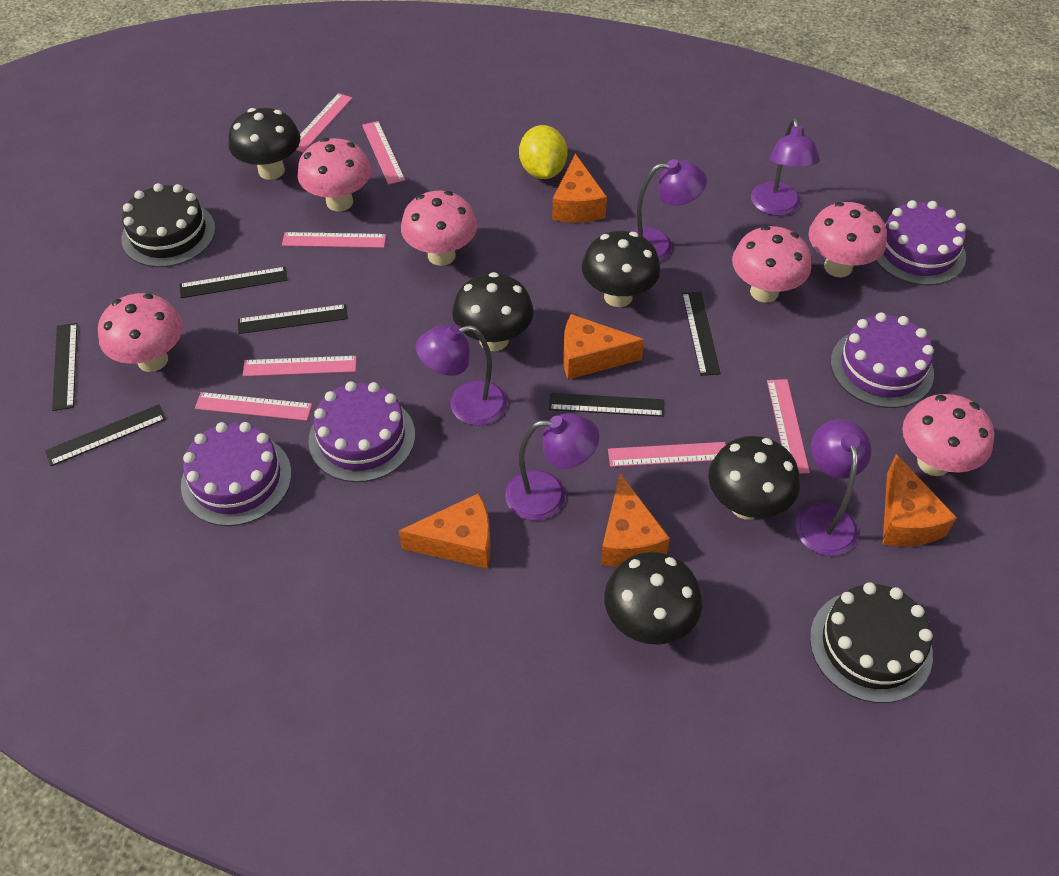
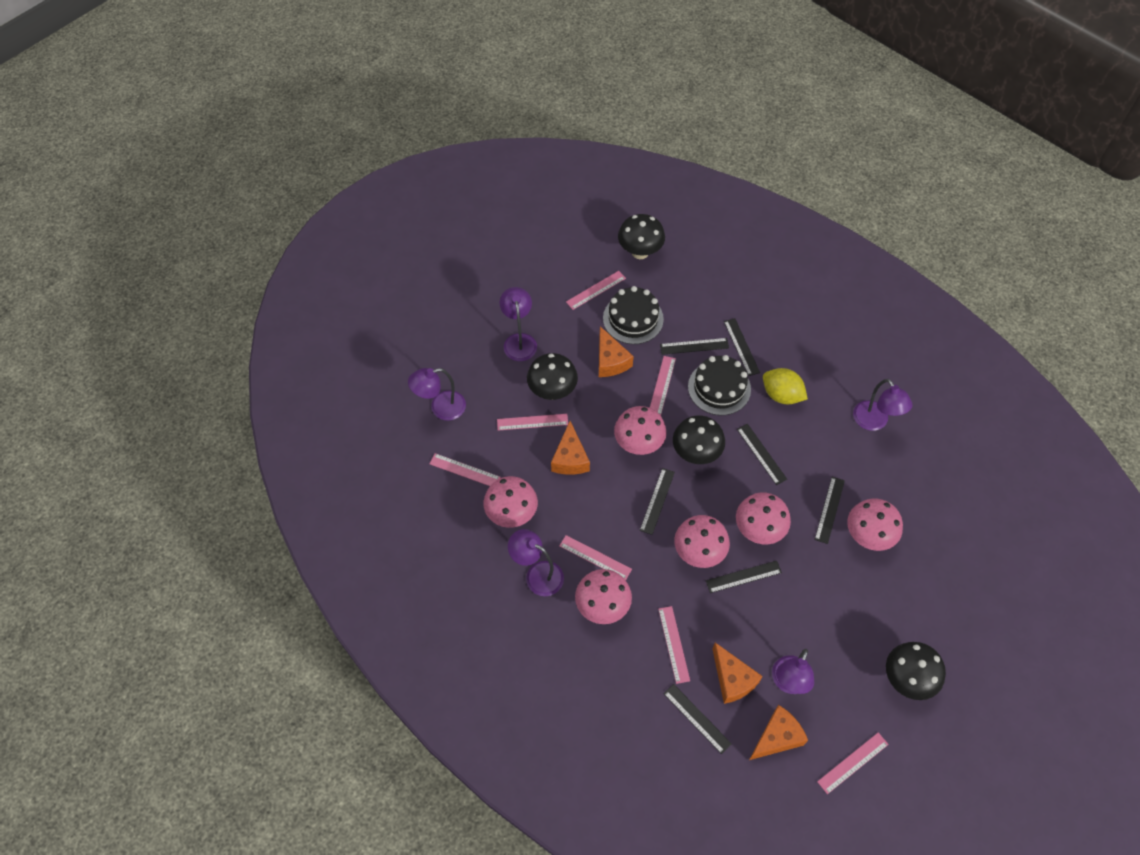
black mushroom: 5 -> 4
black ruler: 6 -> 7
orange cheese: 5 -> 4
purple cake: 4 -> 0

